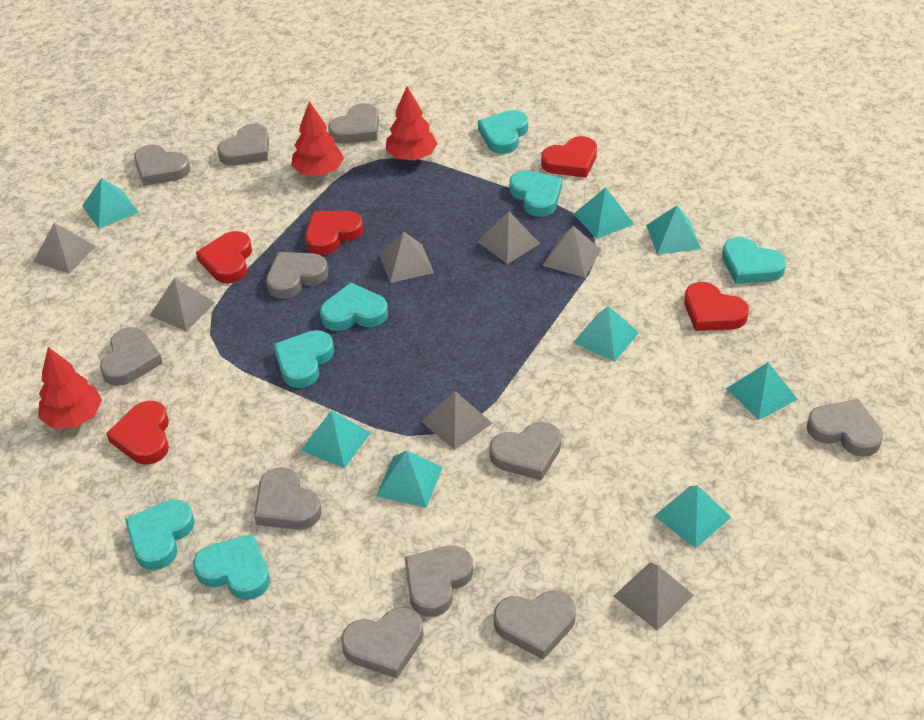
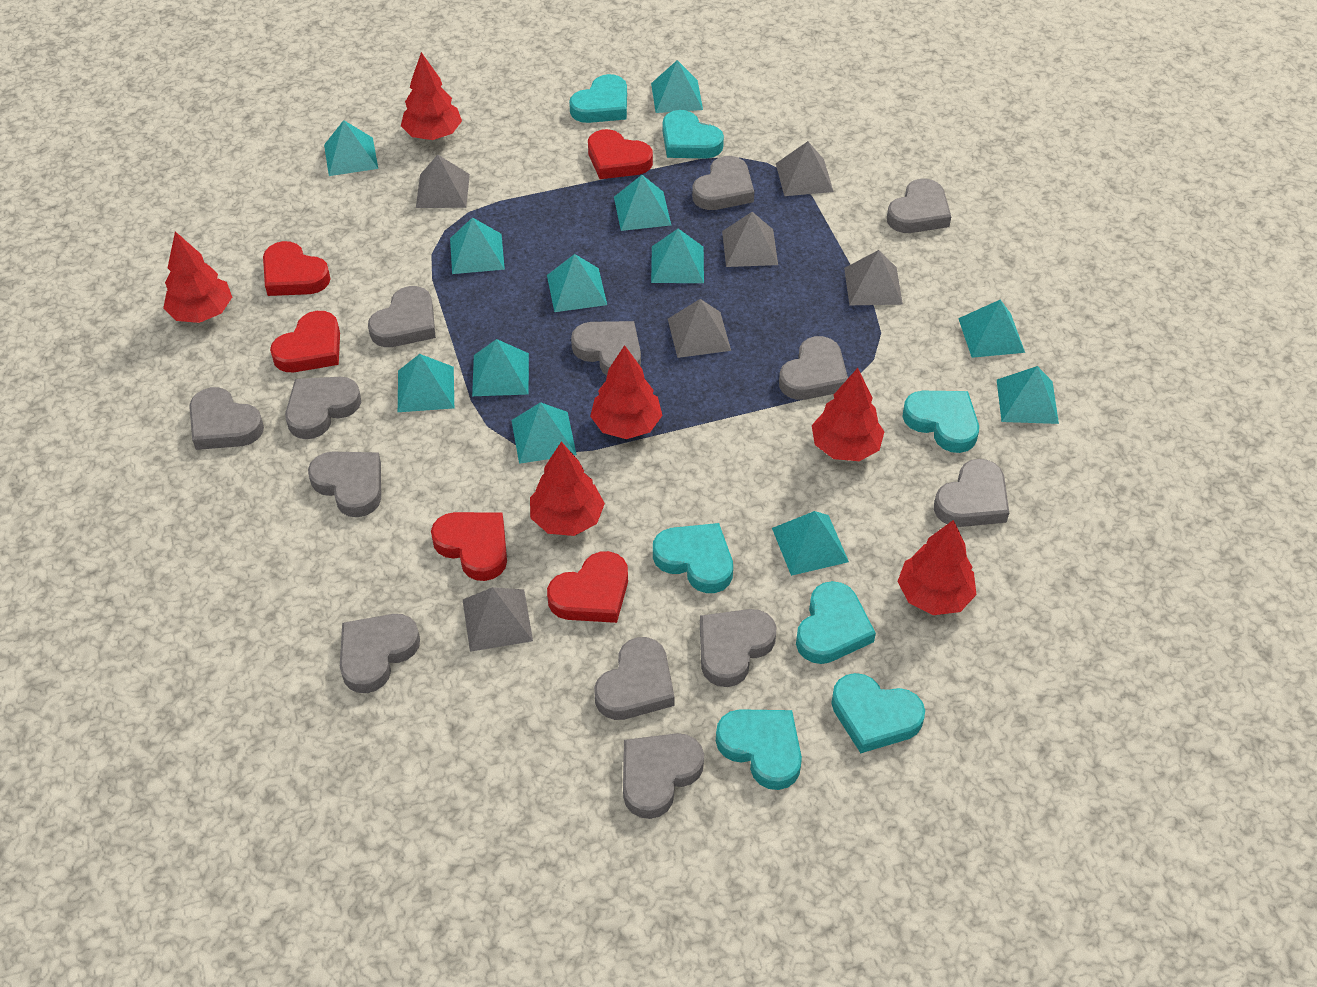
grey heart: 11 -> 13
grey pyramid: 7 -> 6
red tree: 3 -> 6
turquoise pyramid: 8 -> 12

